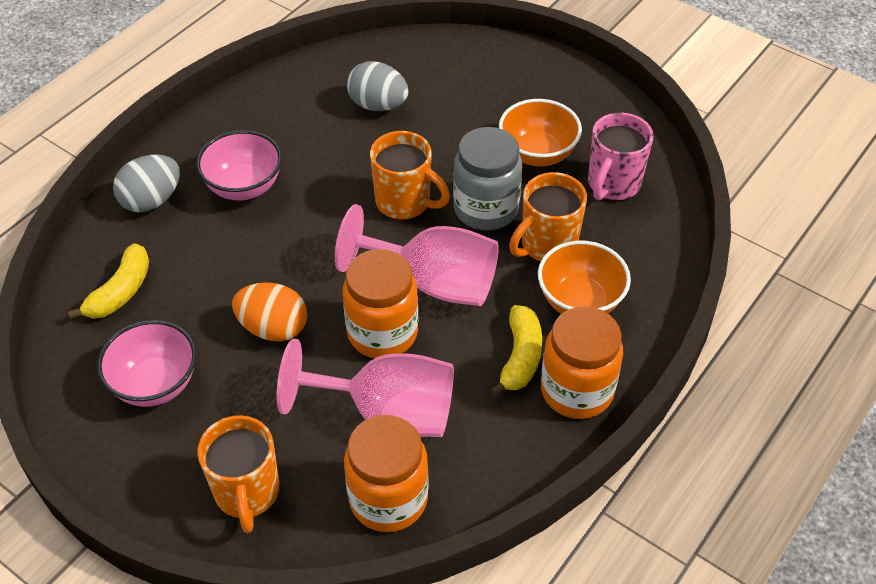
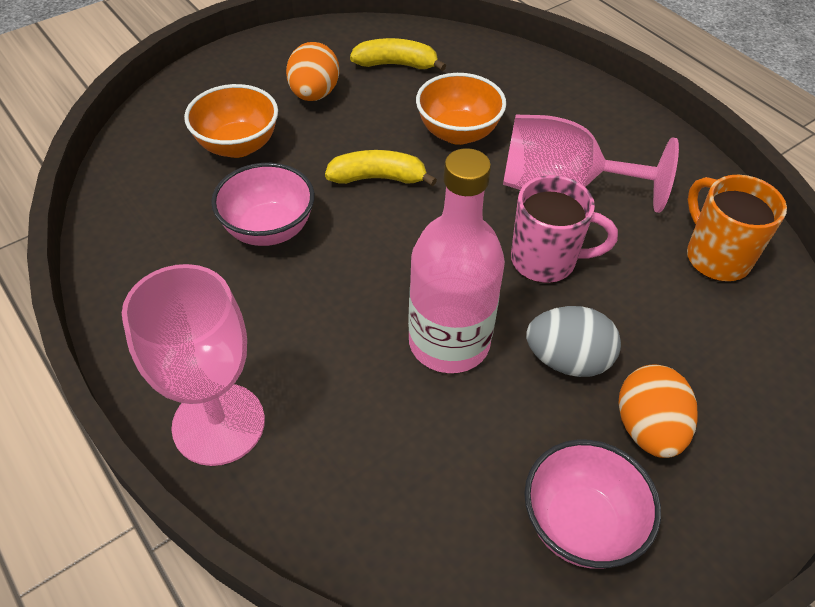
grey egg: 2 -> 1
grey jar: 1 -> 0
orange egg: 1 -> 2
orange jar: 3 -> 0
orange mug: 3 -> 1
pink bottle: 0 -> 1

